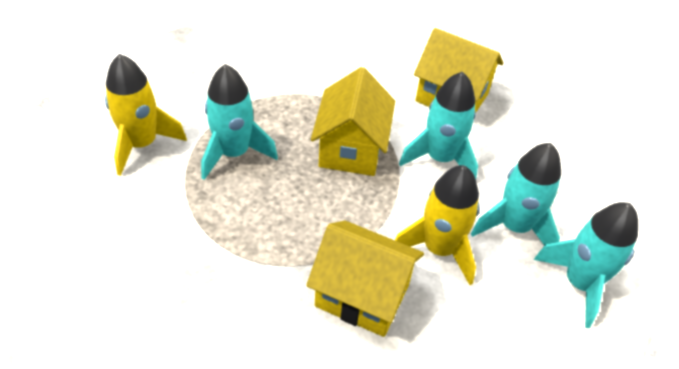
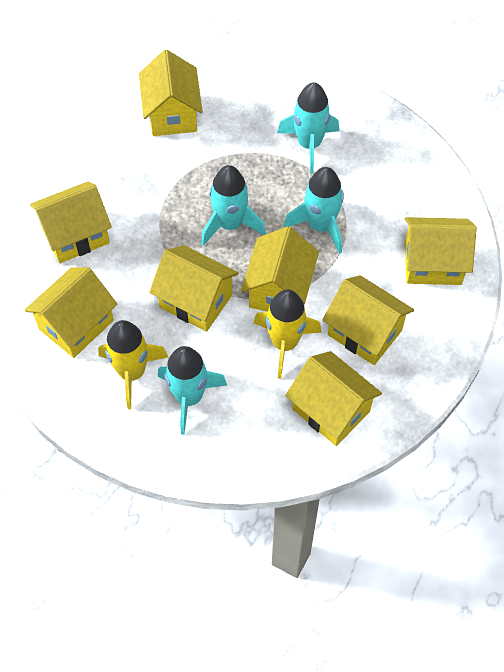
yellow house: 3 -> 8

